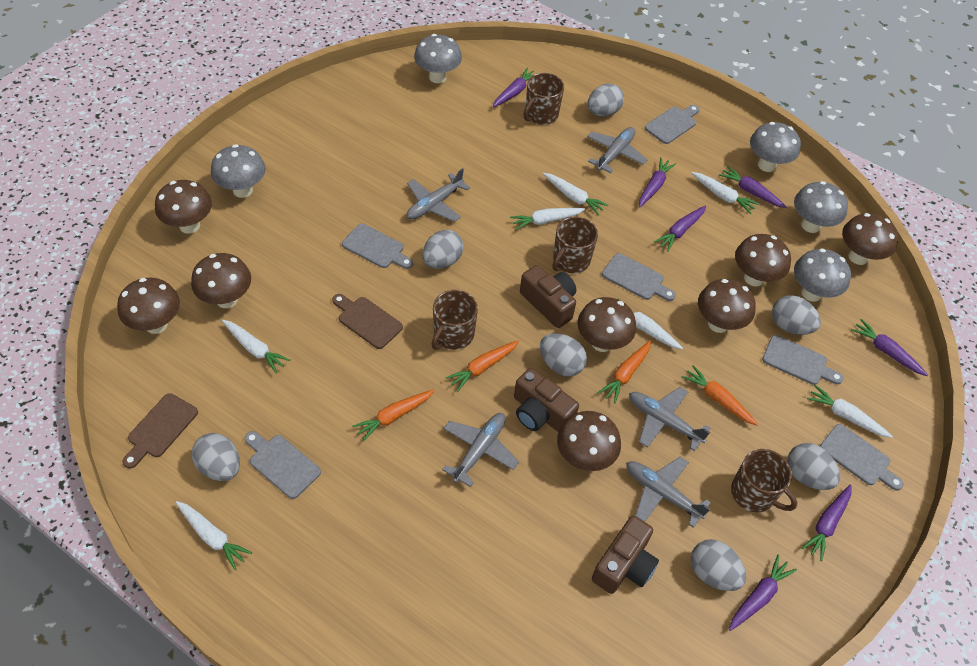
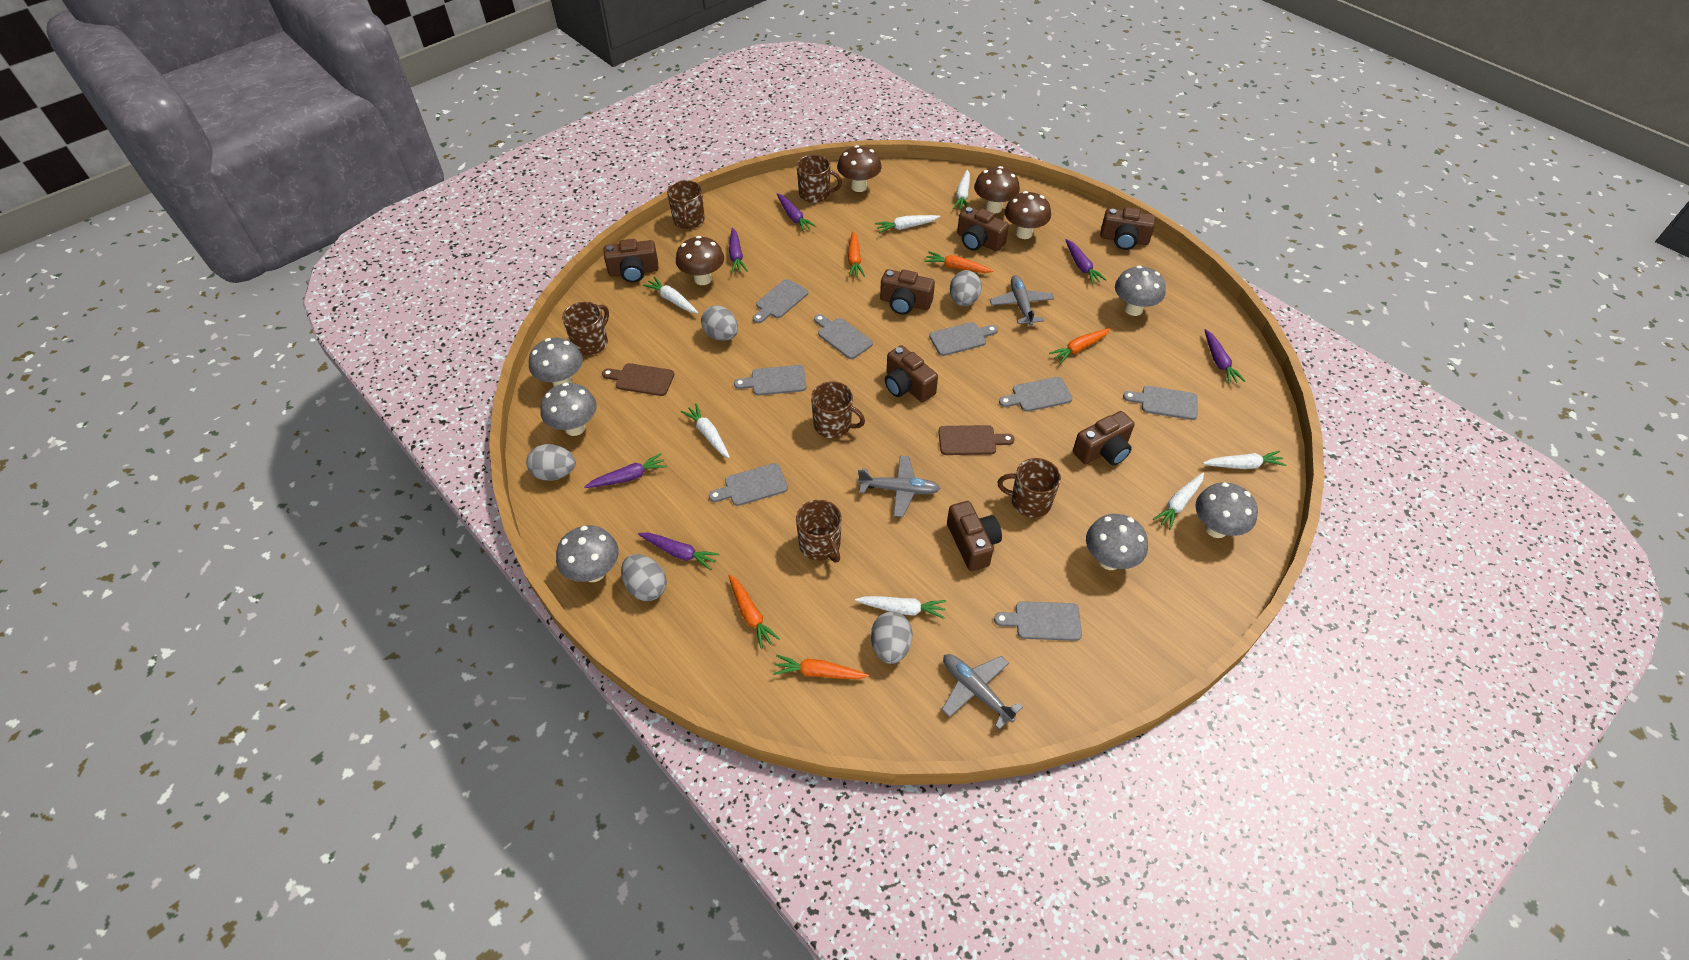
brown camera: 3 -> 7
brown mug: 4 -> 6
brown mushroom: 8 -> 4
grey cutting board: 6 -> 8
grey egg: 7 -> 5
grey mushroom: 5 -> 6
grey plane: 5 -> 3
orange carrot: 4 -> 5
purple carrot: 7 -> 6

